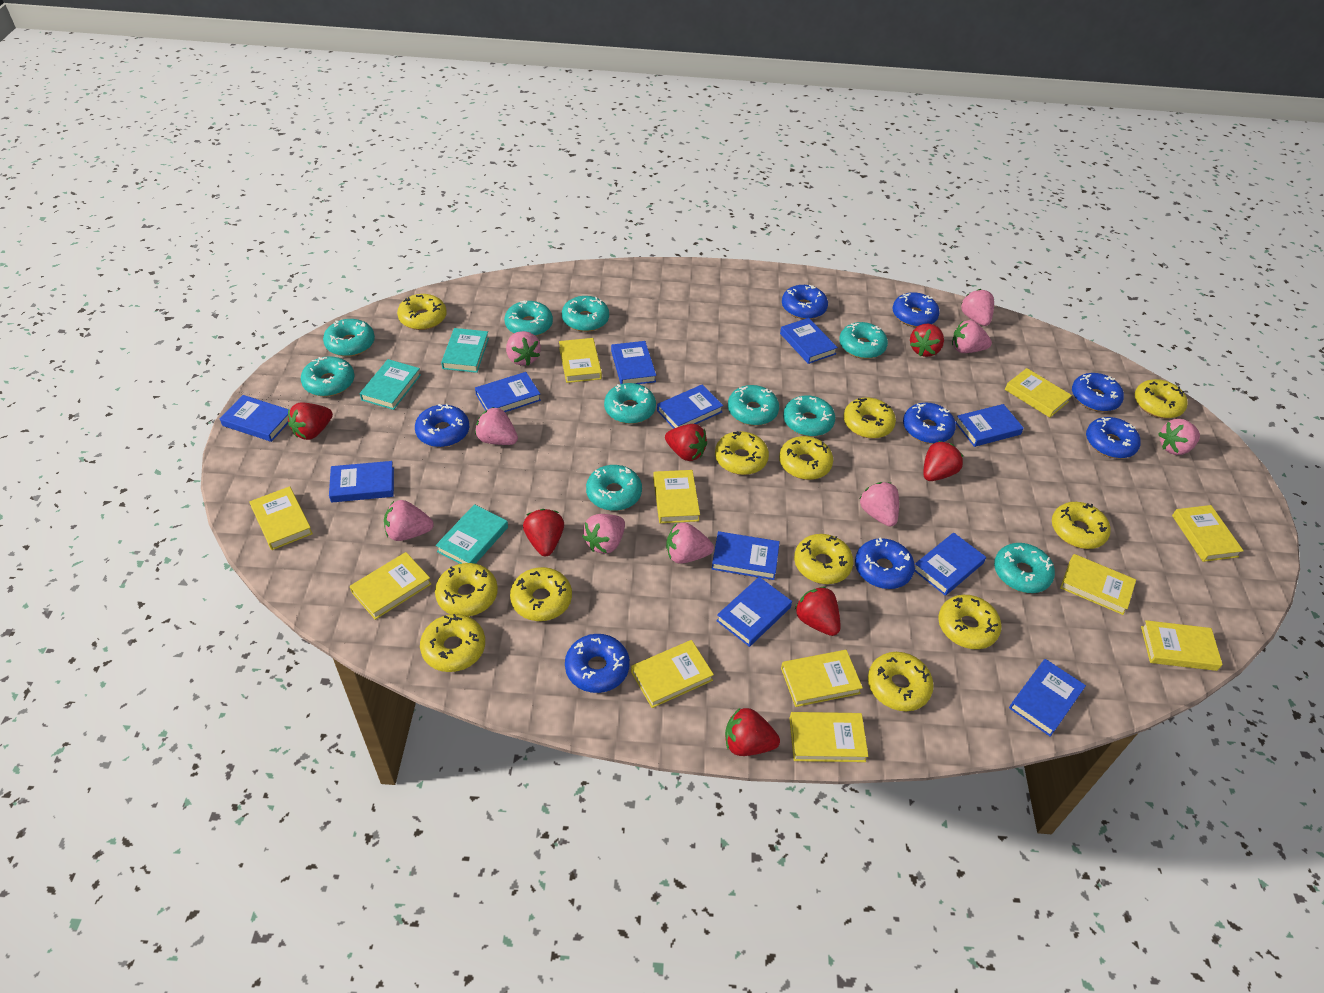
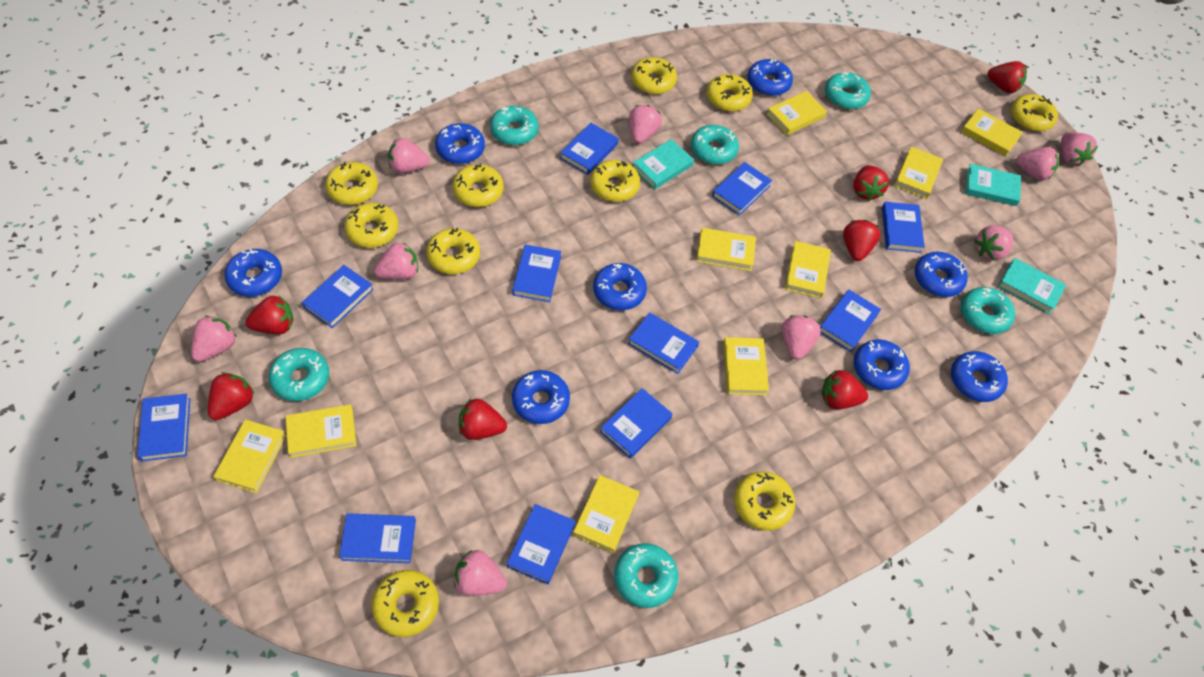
turquoise donut: 10 -> 6
yellow book: 11 -> 9
yellow donut: 12 -> 10

